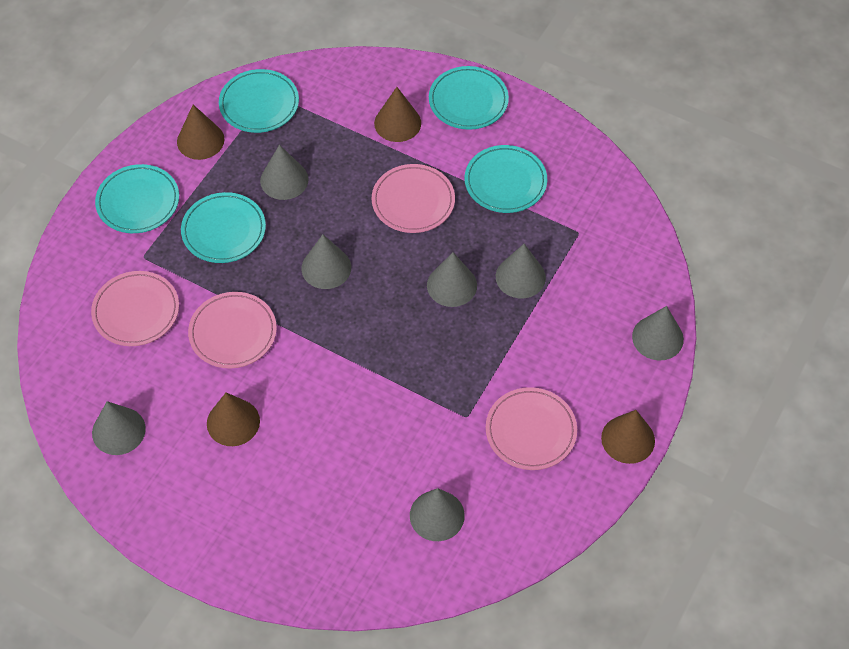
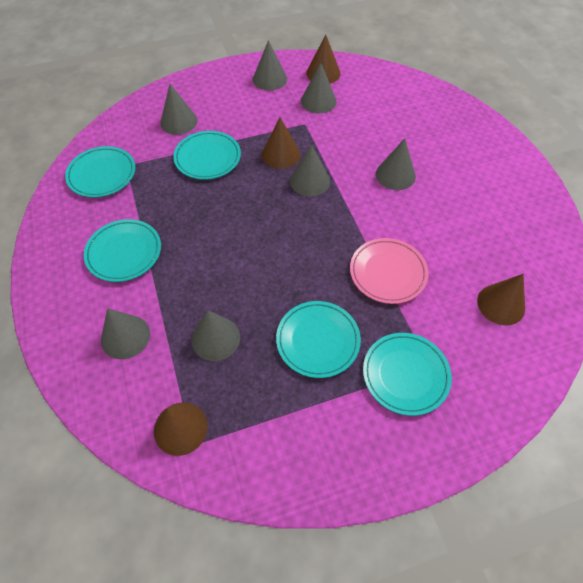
pink plate: 4 -> 1

